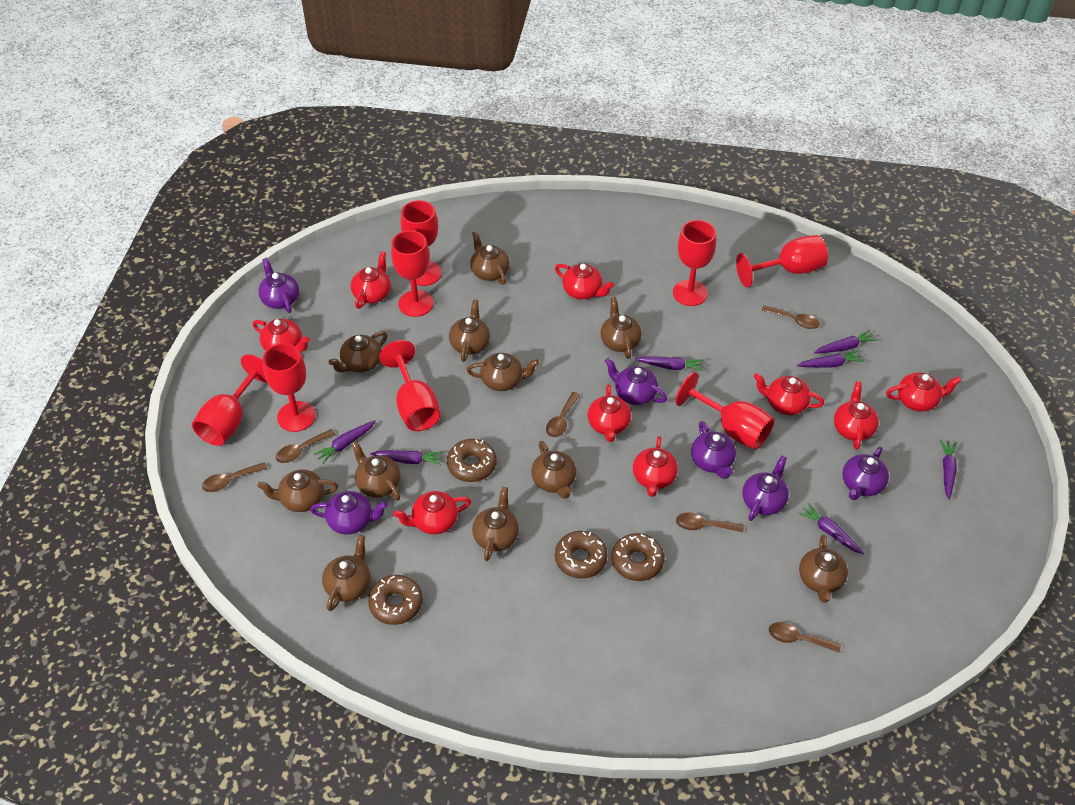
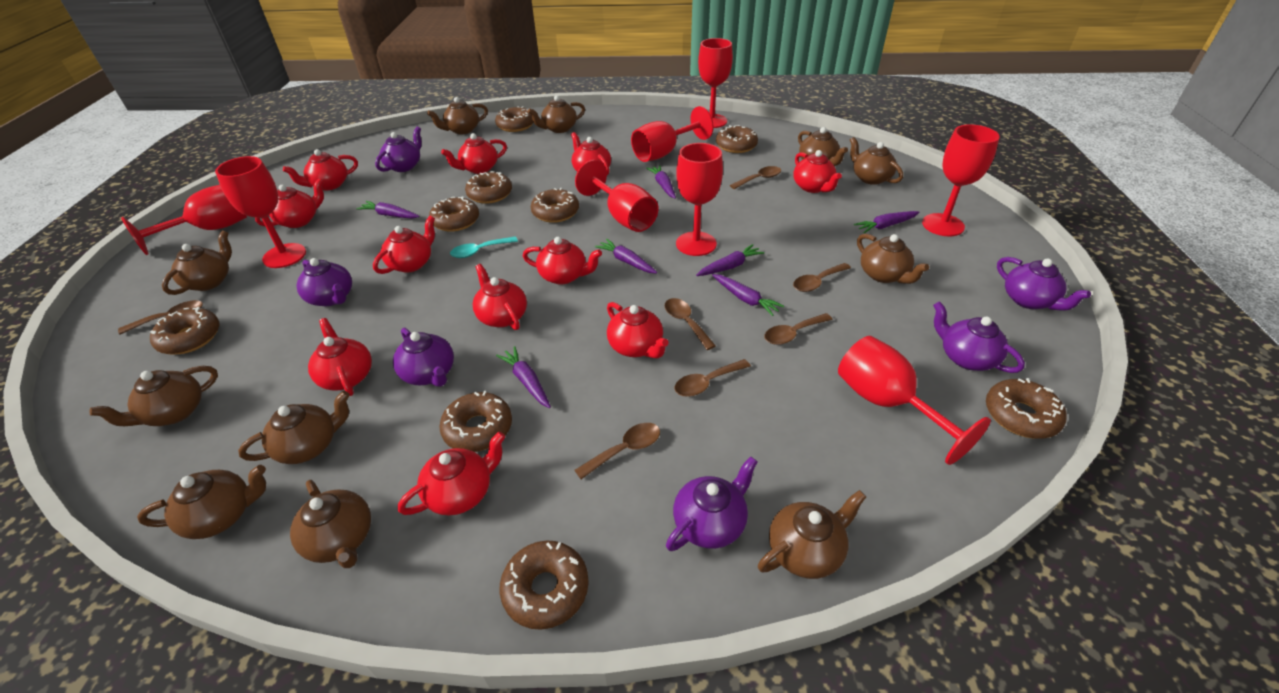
brown donut: 4 -> 9
brown spoon: 6 -> 7
red teapot: 9 -> 11
turquoise spoon: 0 -> 1

